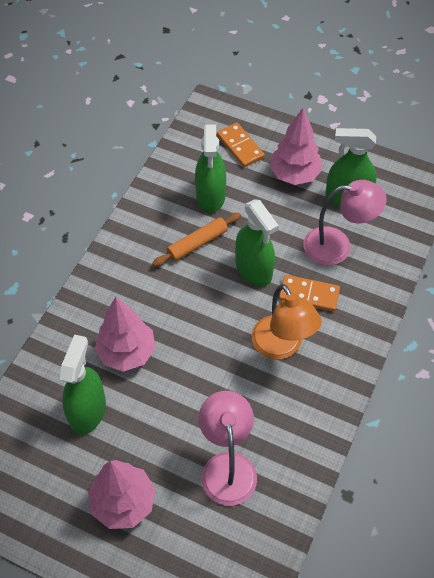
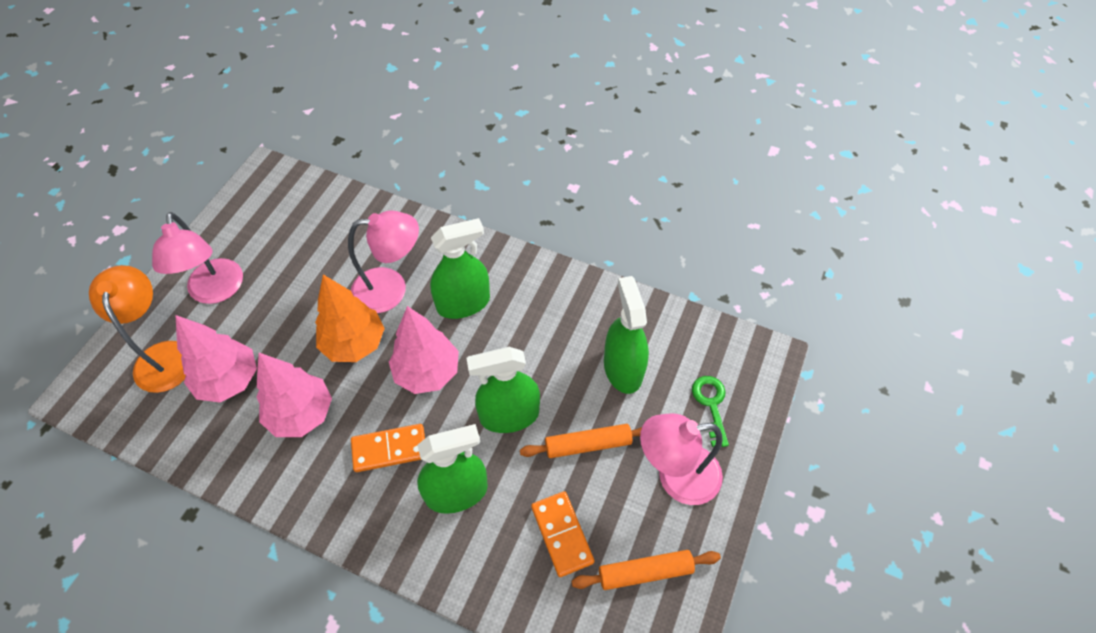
green key: 0 -> 1
orange rolling pin: 1 -> 2
orange tree: 0 -> 1
pink lamp: 2 -> 3

